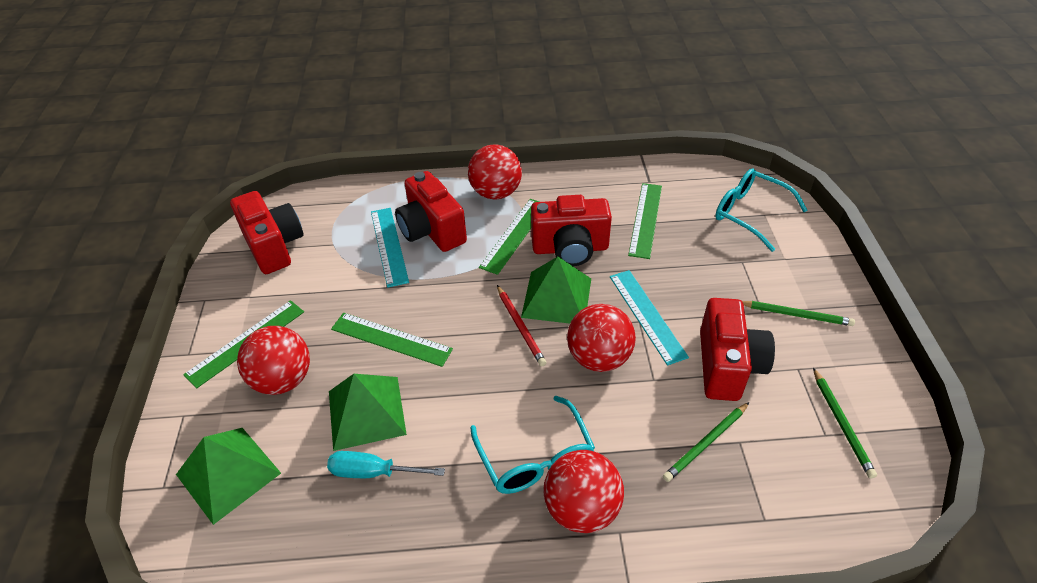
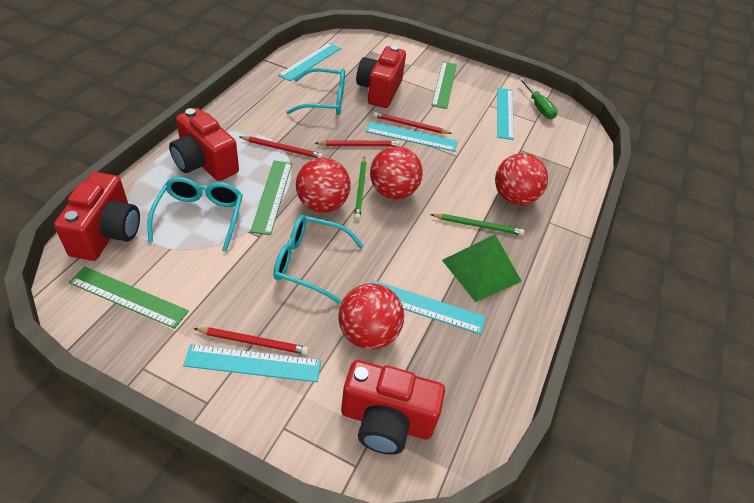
green pencil: 3 -> 2
green pyramid: 3 -> 1
green ruler: 4 -> 3
green screwdriver: 0 -> 1
red pencil: 1 -> 4
turquoise glasses: 2 -> 3
turquoise ruler: 2 -> 5
turquoise screwdriver: 1 -> 0

